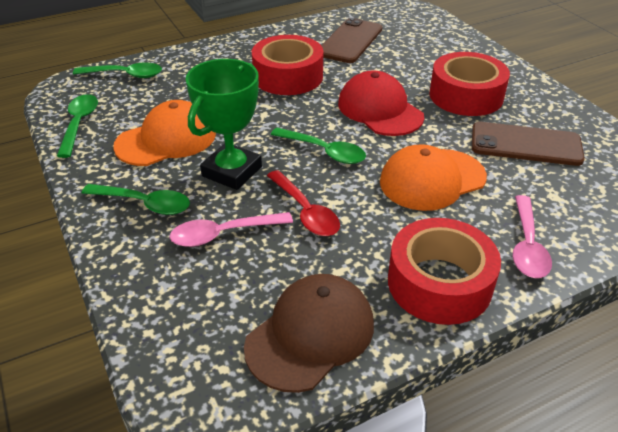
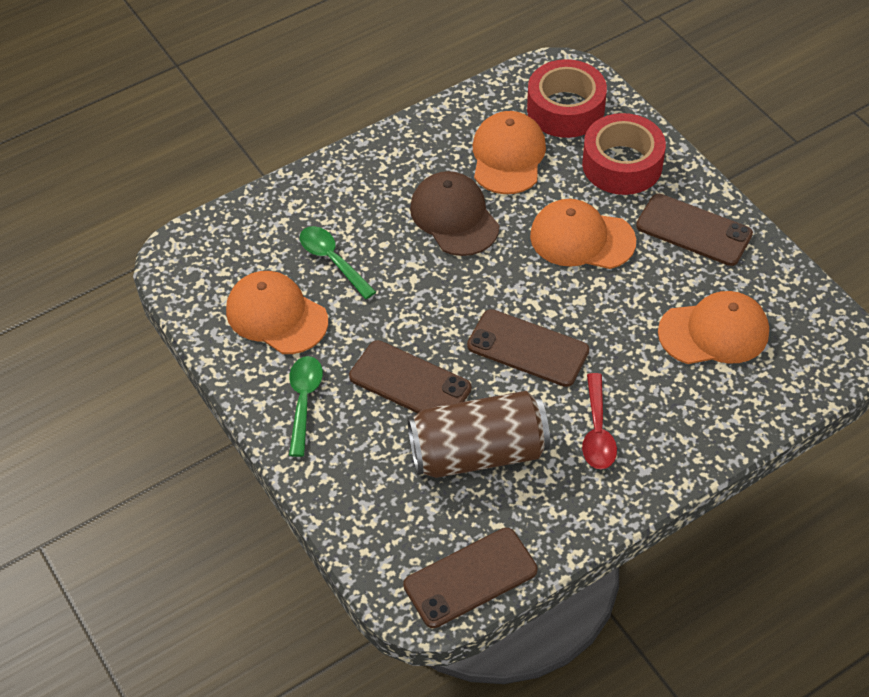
brown can: 0 -> 1
brown phone: 2 -> 4
green spoon: 4 -> 2
green trophy: 1 -> 0
orange cap: 2 -> 4
pink spoon: 2 -> 0
red cap: 1 -> 0
red tape: 3 -> 2

